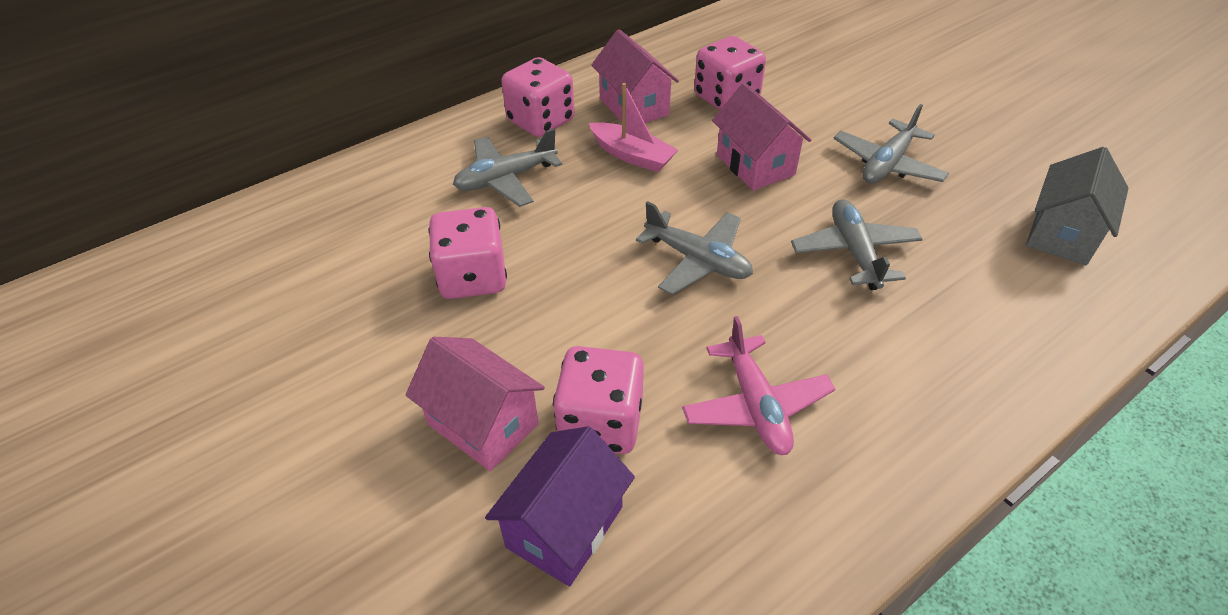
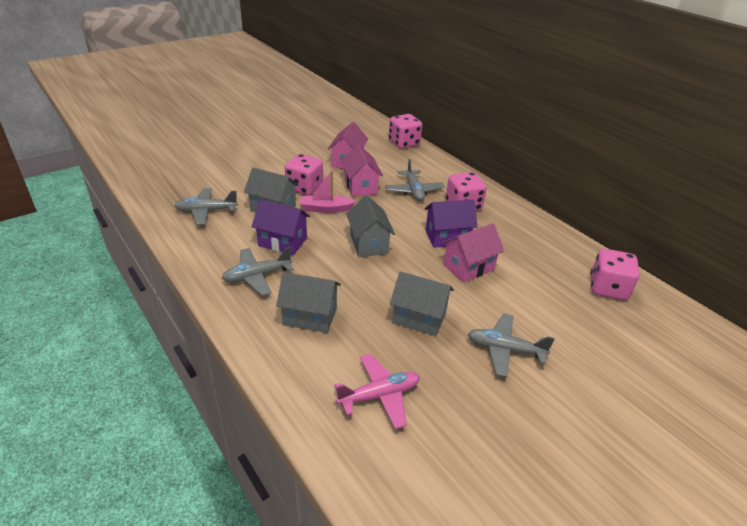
grey house: 1 -> 4
purple house: 1 -> 2

